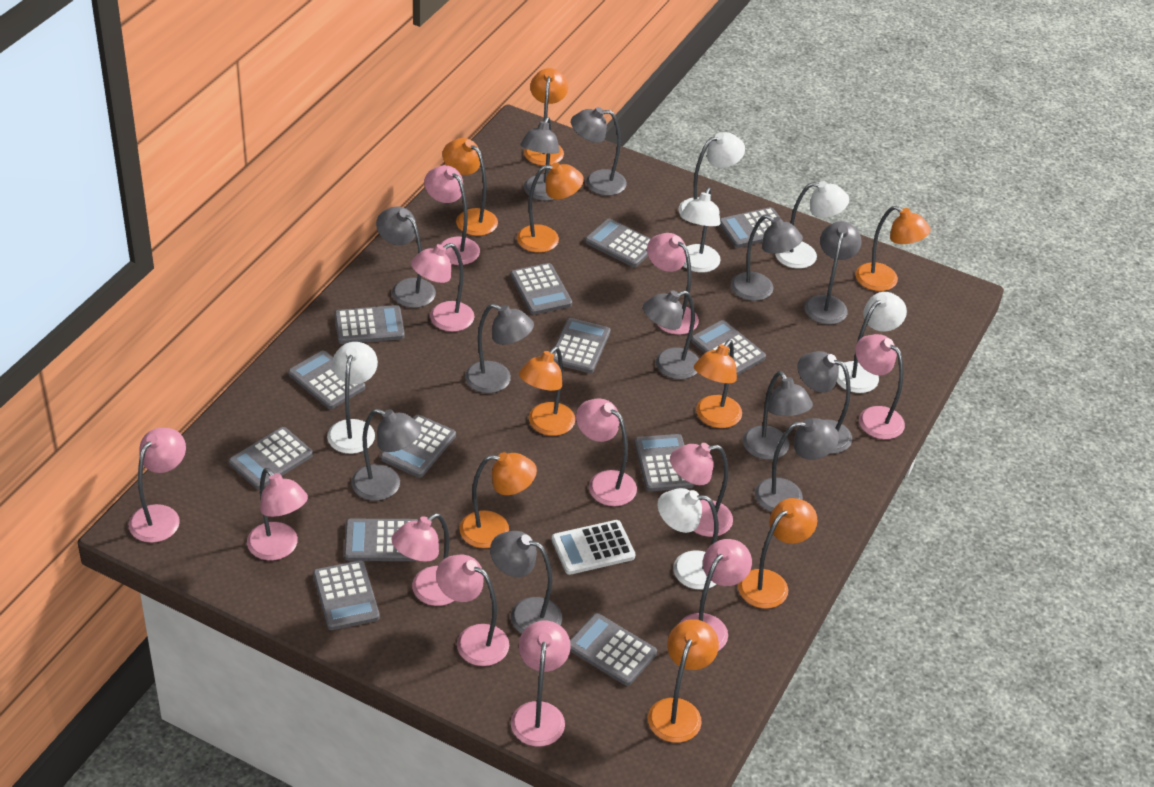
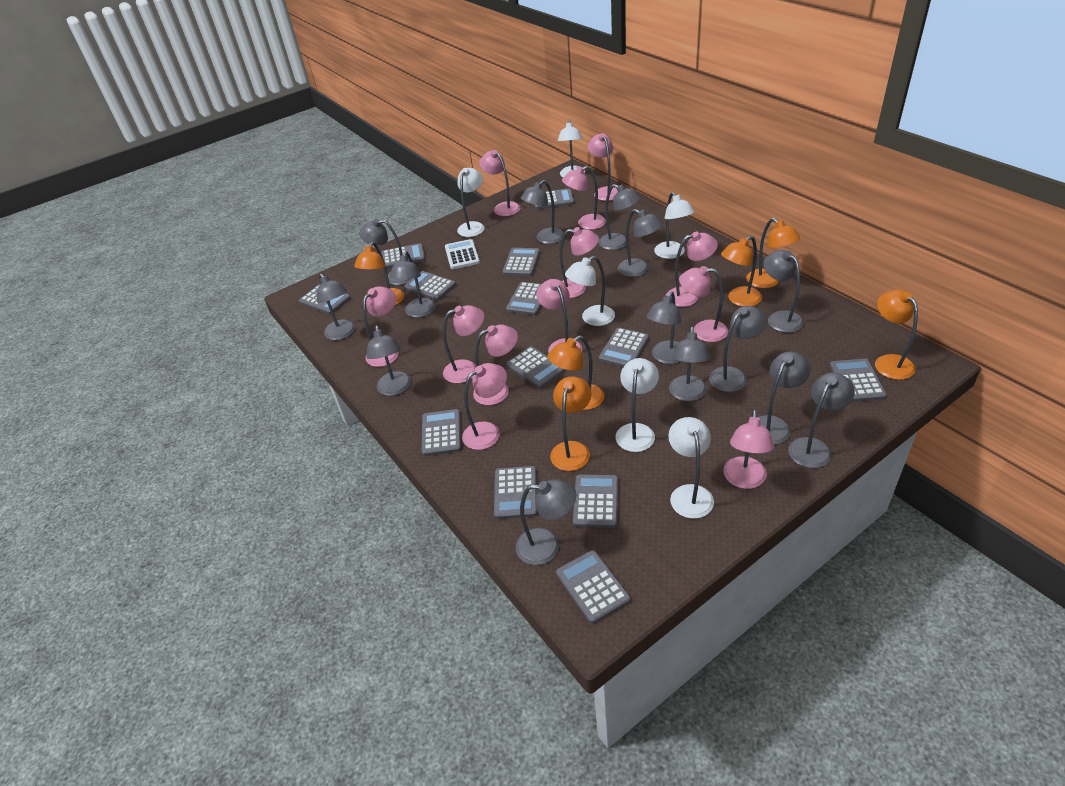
grey lamp: 12 -> 14
orange lamp: 9 -> 6

